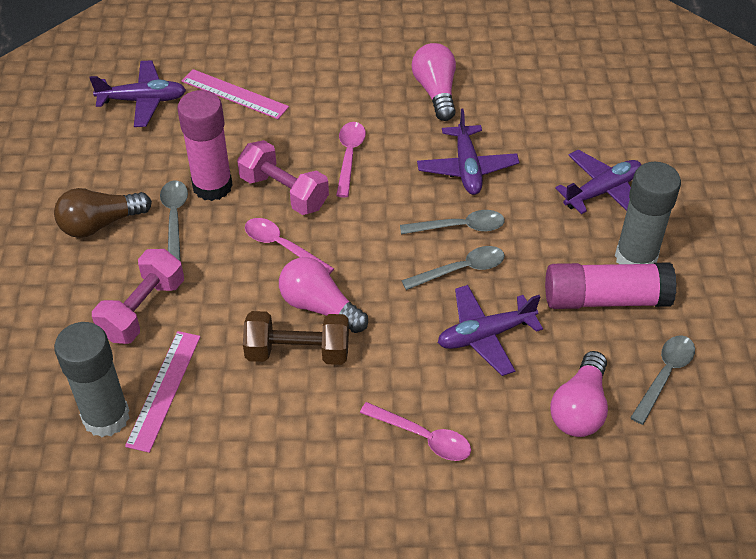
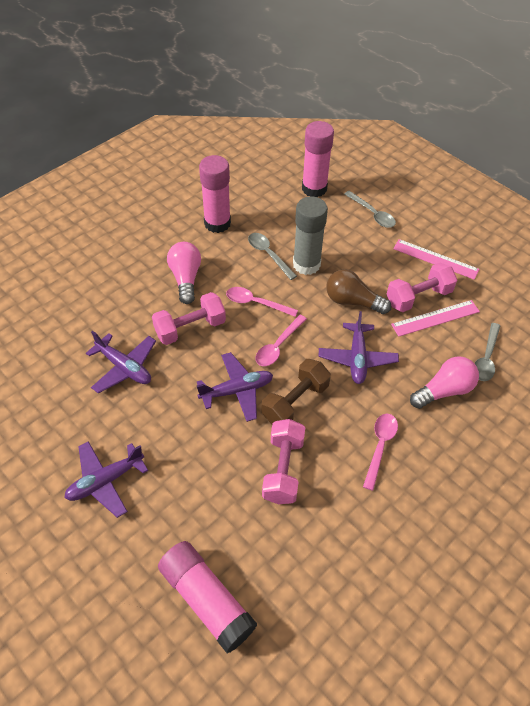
grey glue stick: 2 -> 1
grey spoon: 4 -> 3
pink dumbbell: 2 -> 3
pink glue stick: 2 -> 3
pink light bulb: 3 -> 2

